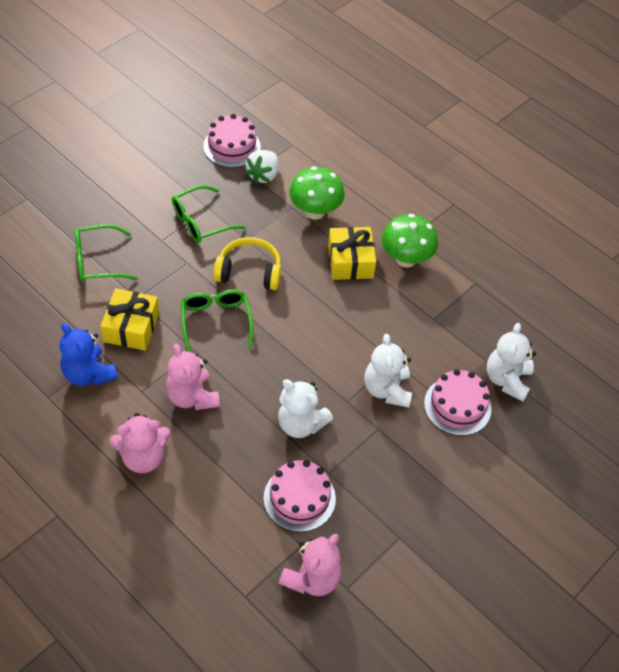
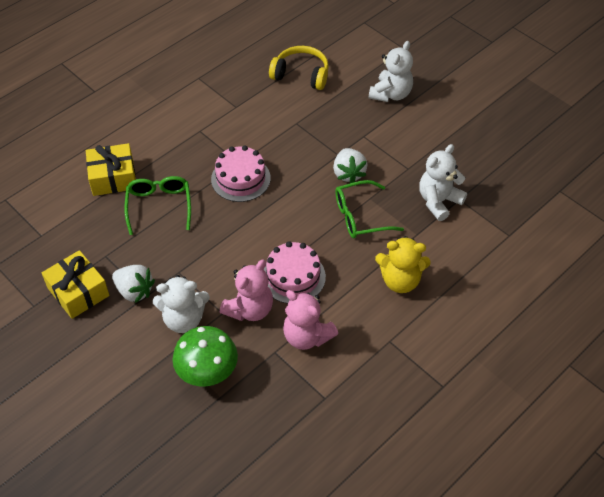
blue teddy bear: 1 -> 0
green glasses: 3 -> 2
green mushroom: 2 -> 1
pink cake: 3 -> 2
pink teddy bear: 3 -> 2
white strawberry: 1 -> 2
yellow teddy bear: 0 -> 1

